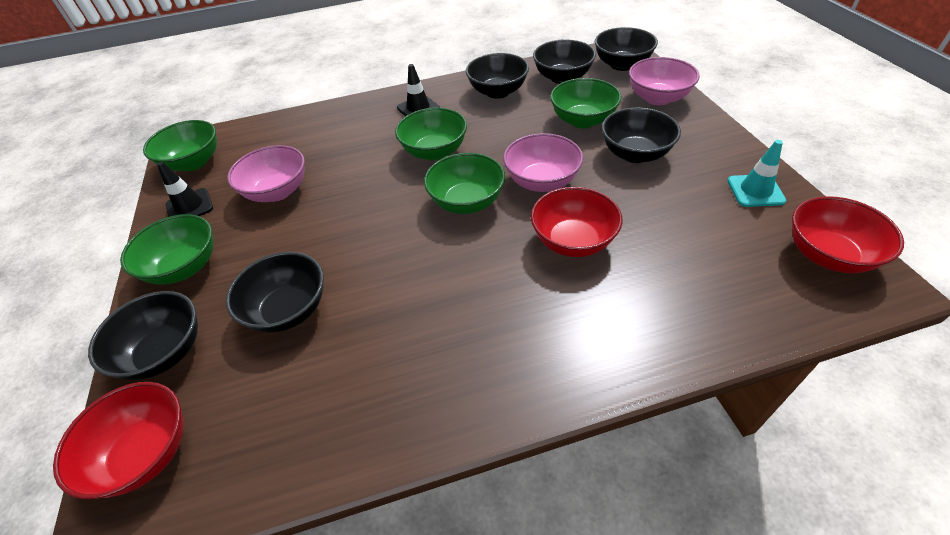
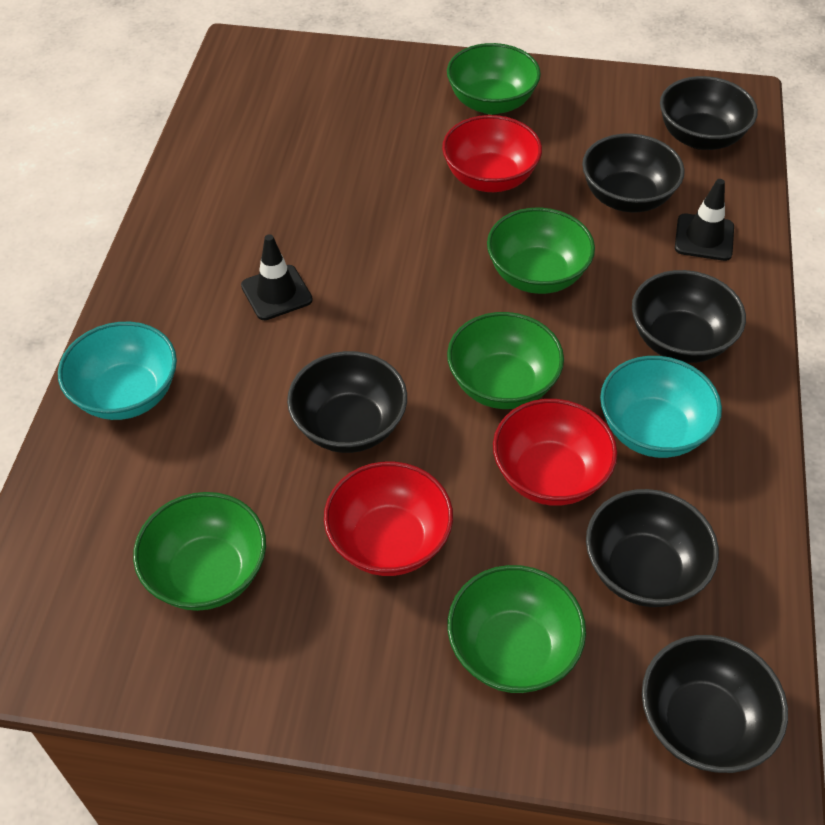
pink bowl: 3 -> 0
turquoise bowl: 0 -> 2
turquoise traffic cone: 1 -> 0

